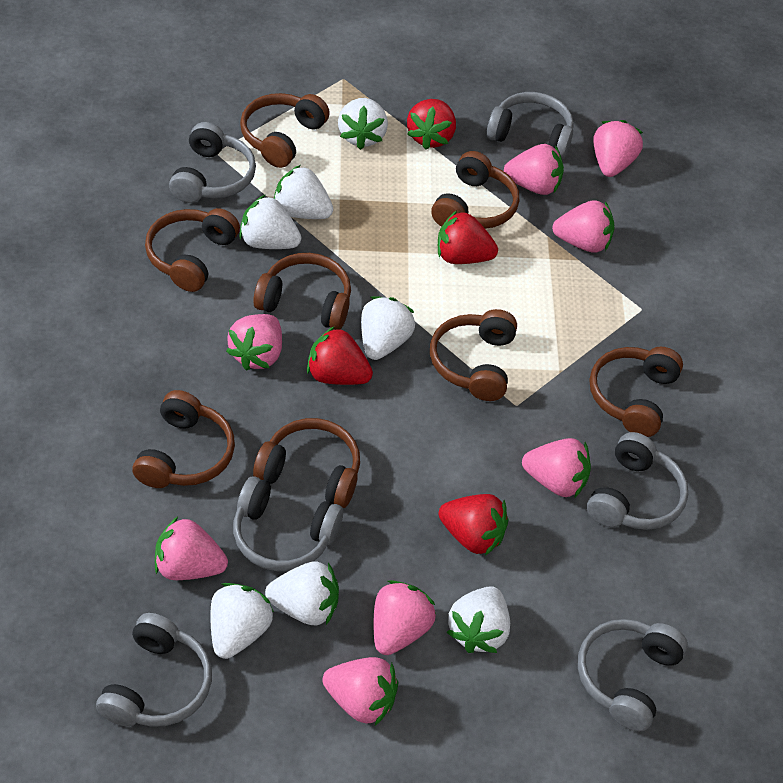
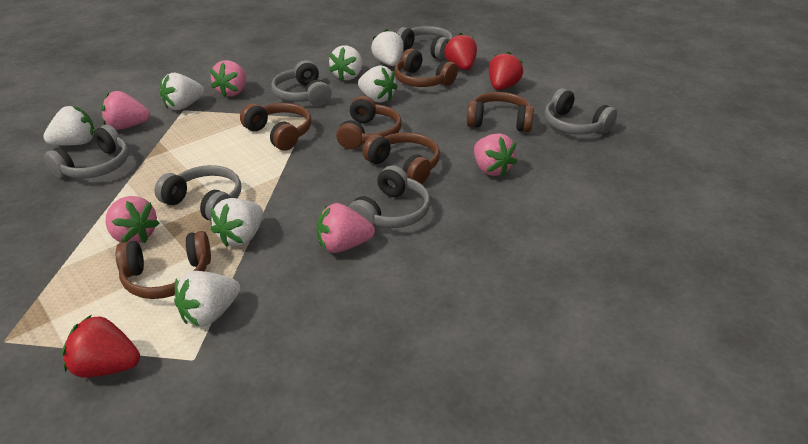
brown headphones: 8 -> 6
pink strawberry: 8 -> 5
red strawberry: 4 -> 3

